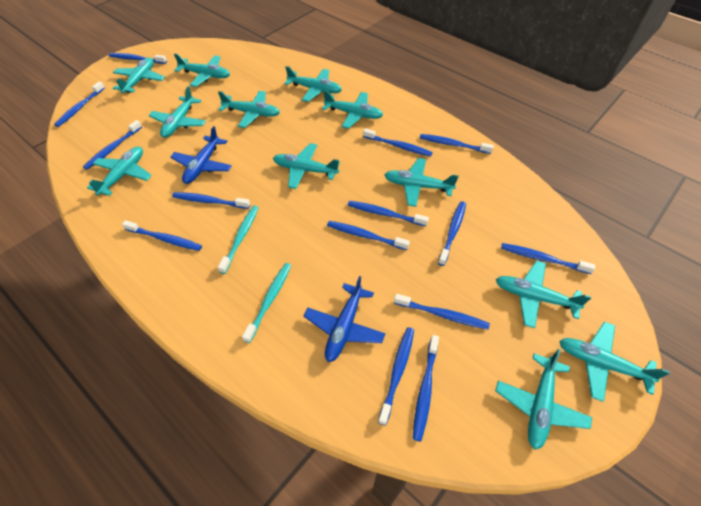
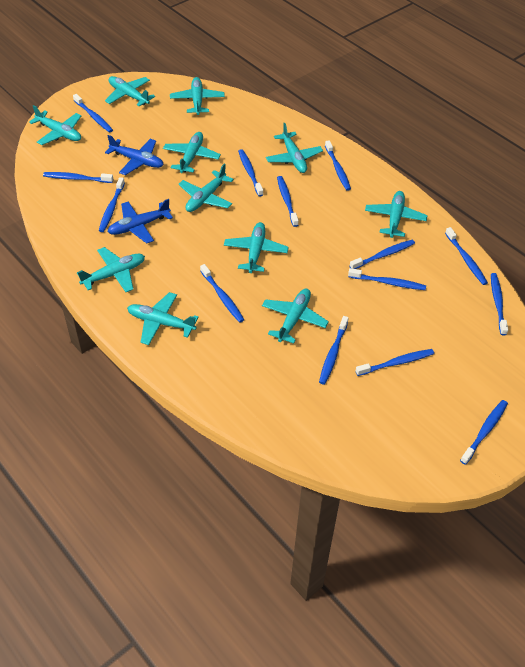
turquoise plane: 12 -> 11
turquoise toothbrush: 2 -> 0

